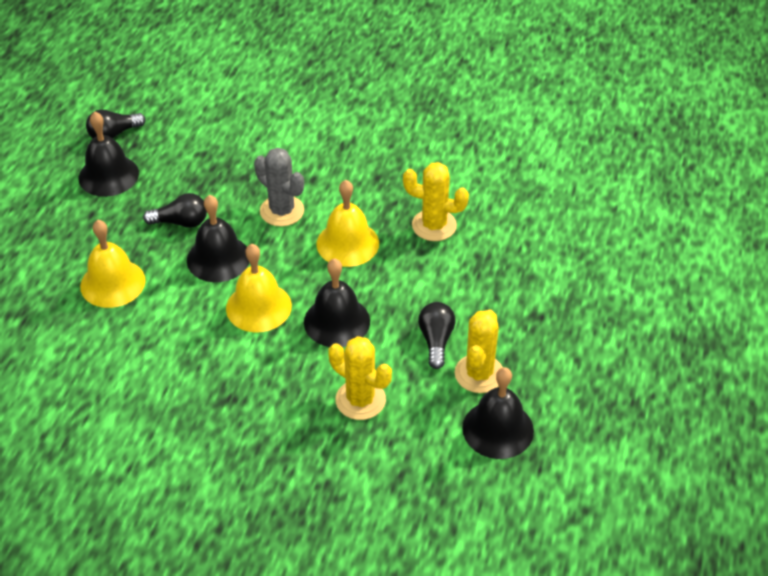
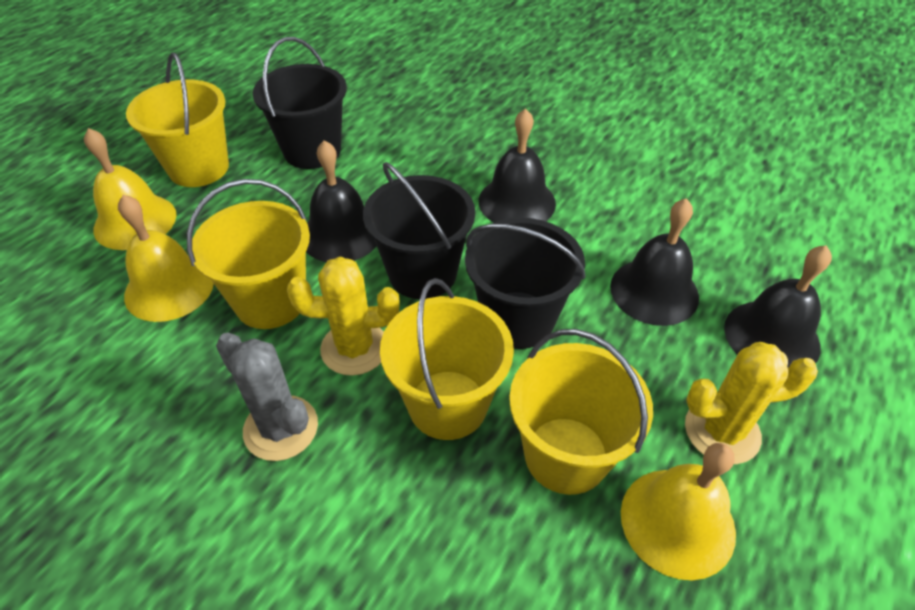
black bucket: 0 -> 3
black light bulb: 3 -> 0
yellow bucket: 0 -> 4
yellow cactus: 3 -> 2

